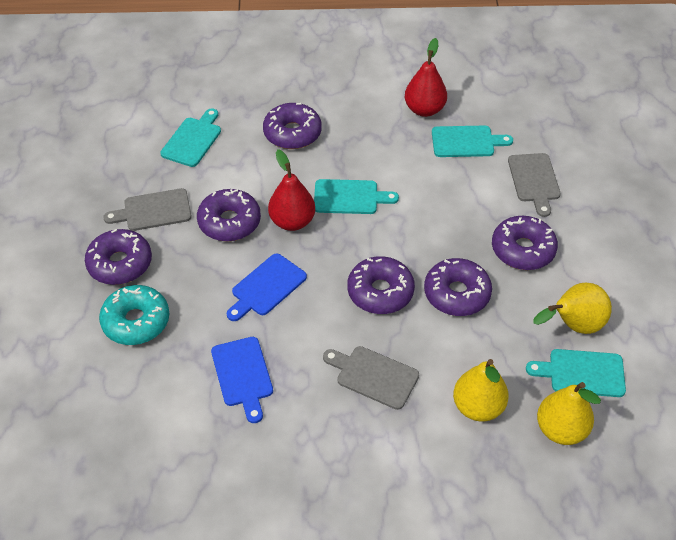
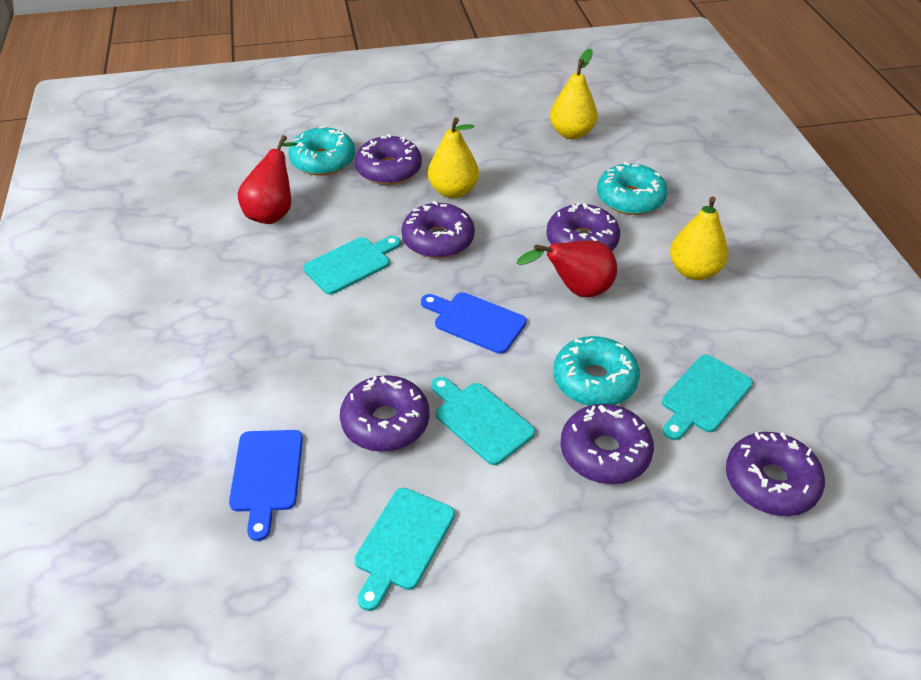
grey cutting board: 3 -> 0
turquoise donut: 1 -> 3

